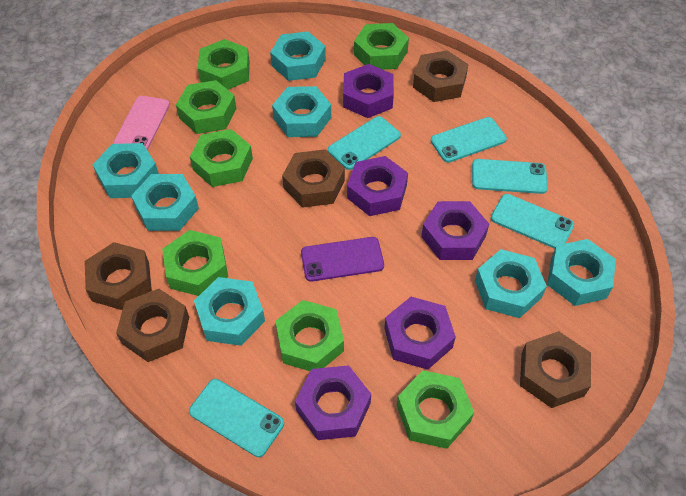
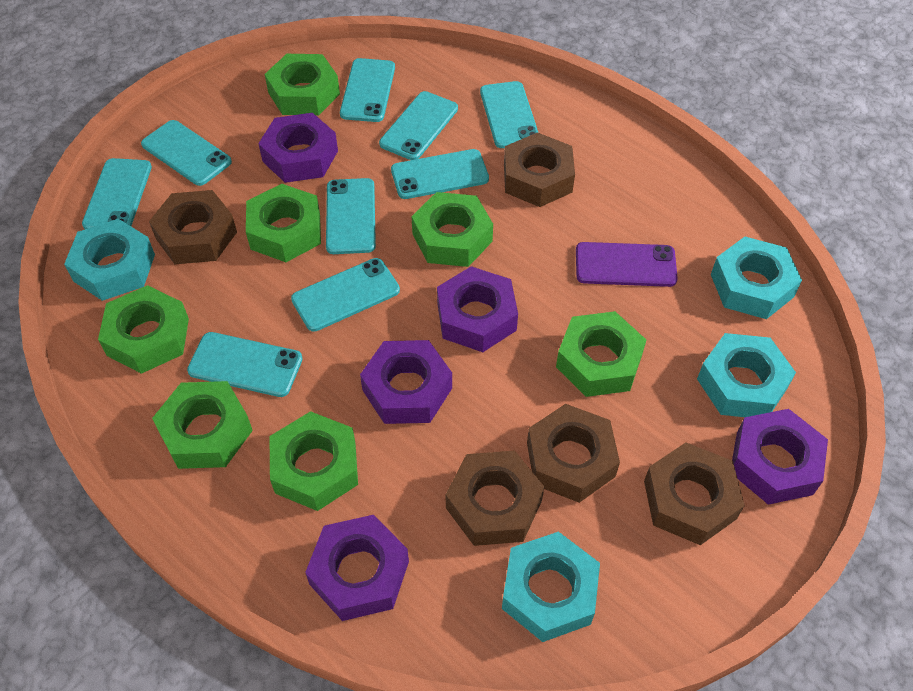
pink phone: 1 -> 0
turquoise nut: 7 -> 4
turquoise phone: 5 -> 9

